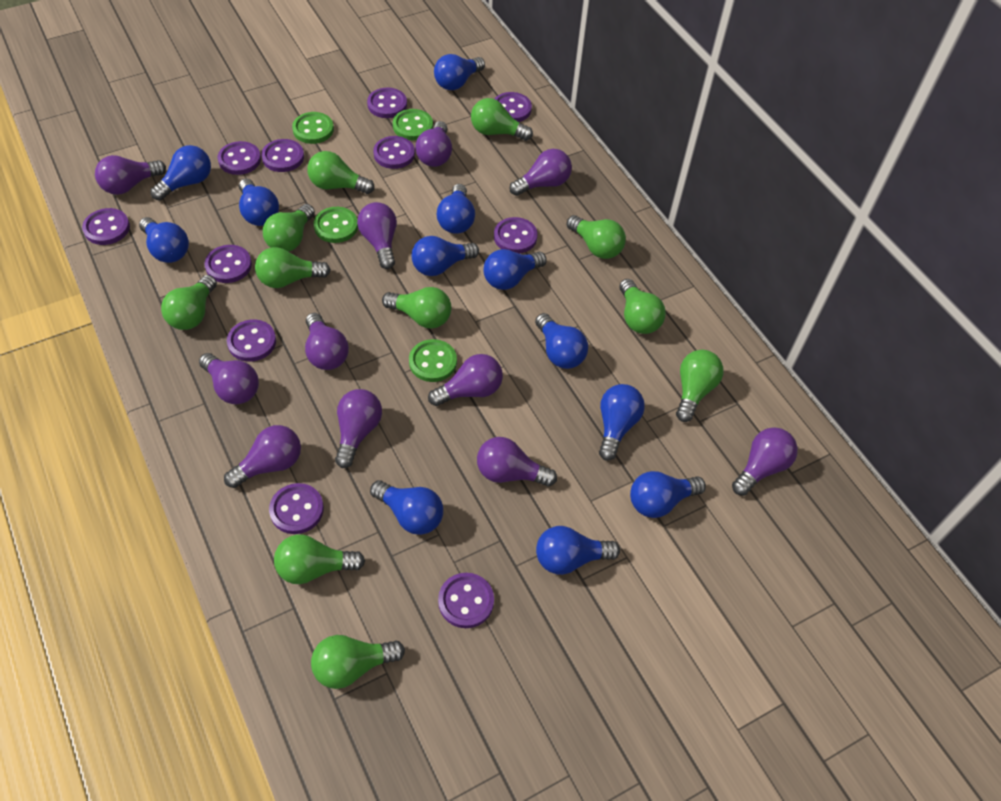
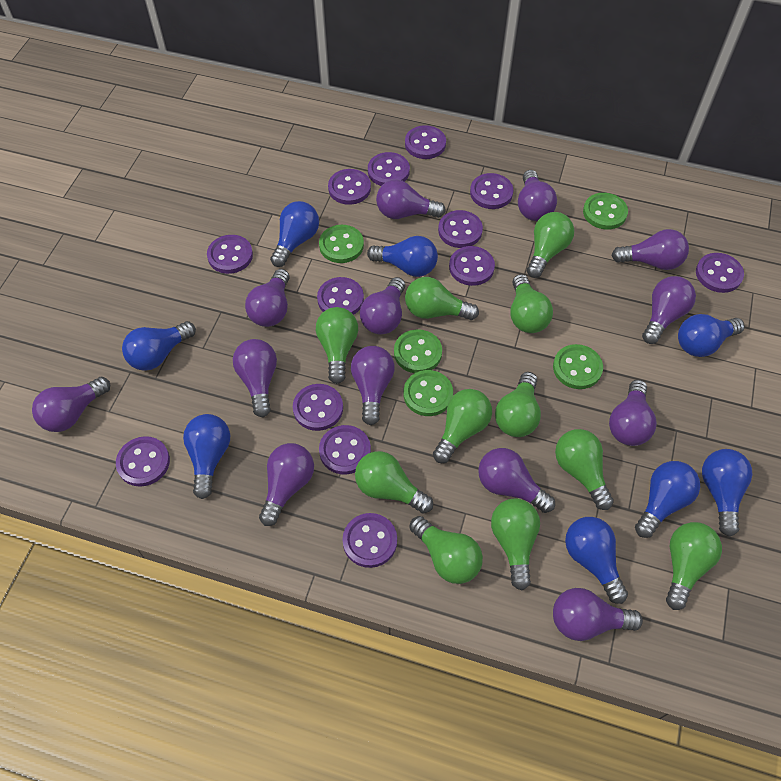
blue light bulb: 12 -> 8
green button: 4 -> 5
purple button: 11 -> 13
purple light bulb: 11 -> 13

